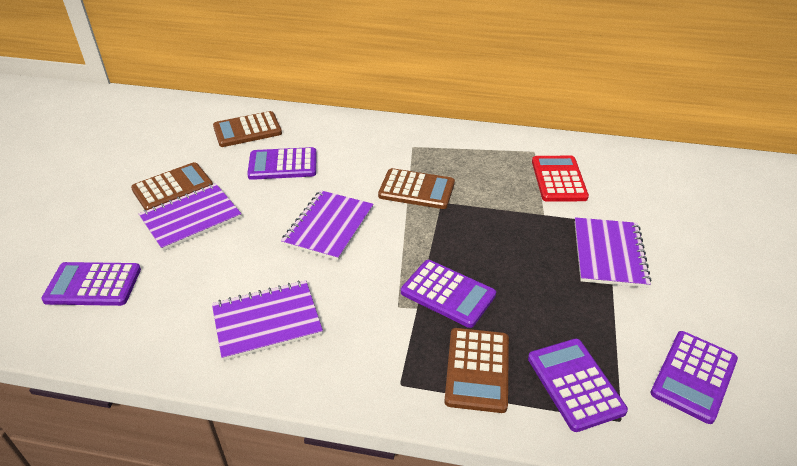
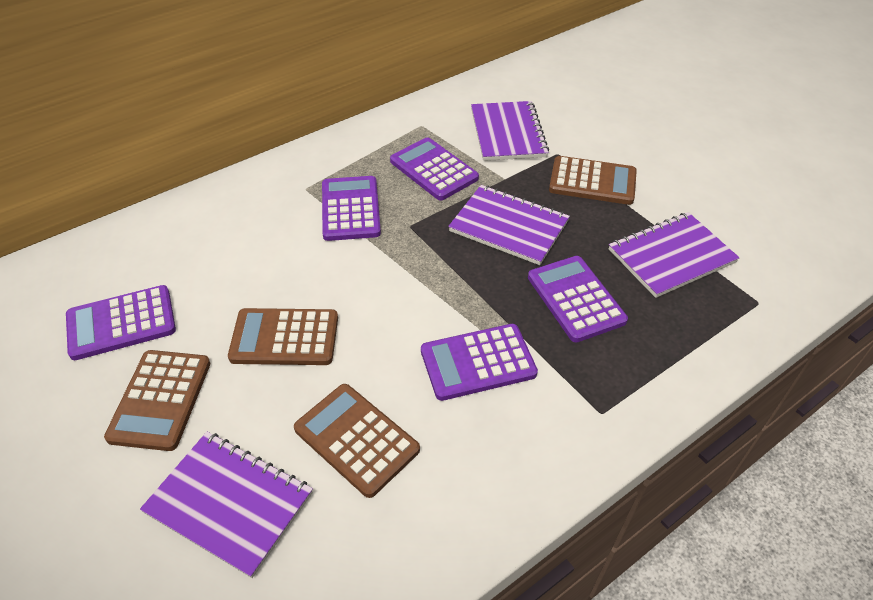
red calculator: 1 -> 0

